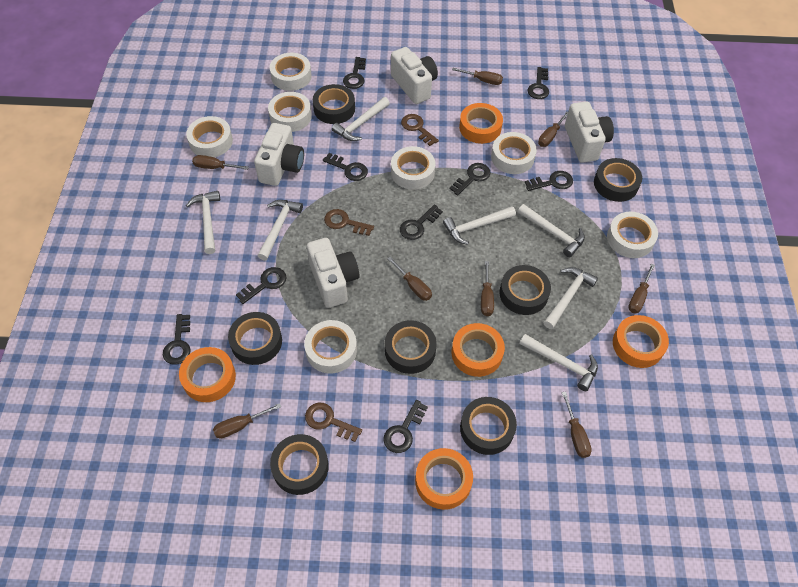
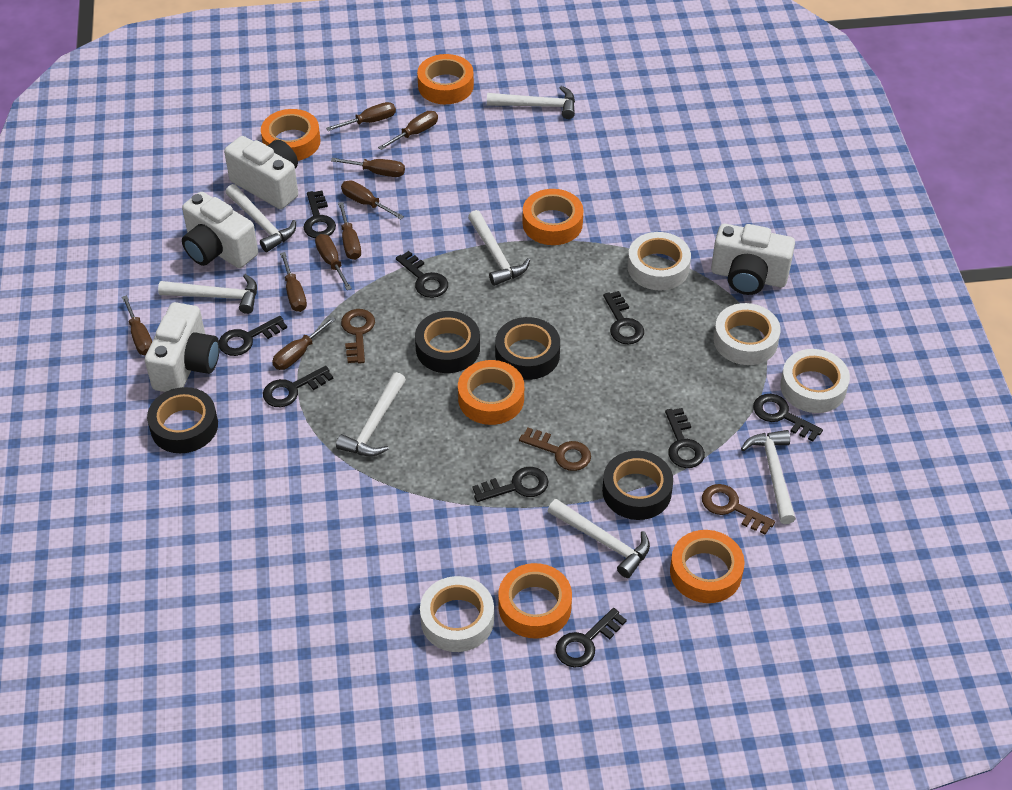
black tape: 7 -> 4
brown screwdriver: 8 -> 9
orange tape: 5 -> 6
white tape: 7 -> 4

